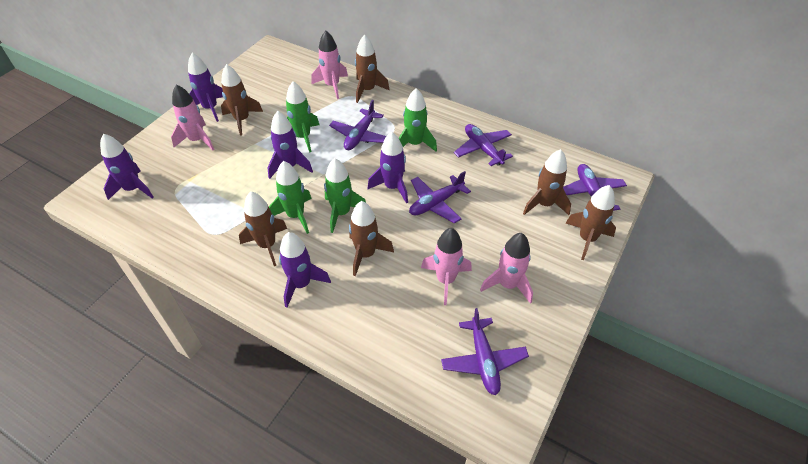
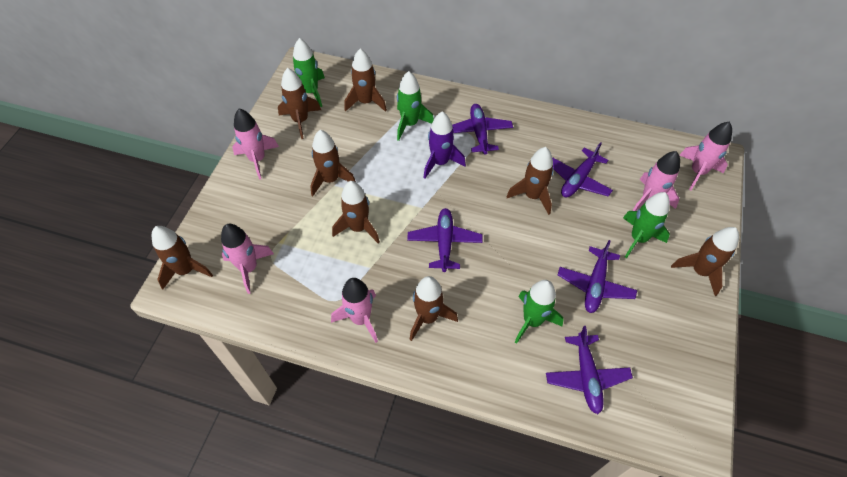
brown rocket: 6 -> 8
pink rocket: 4 -> 5
purple rocket: 5 -> 1

